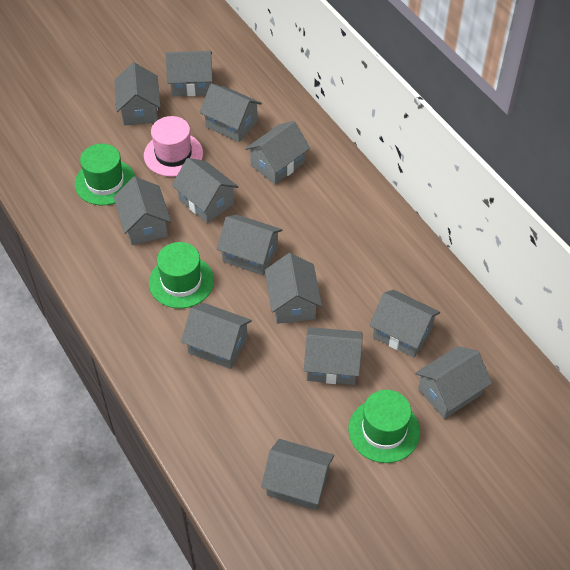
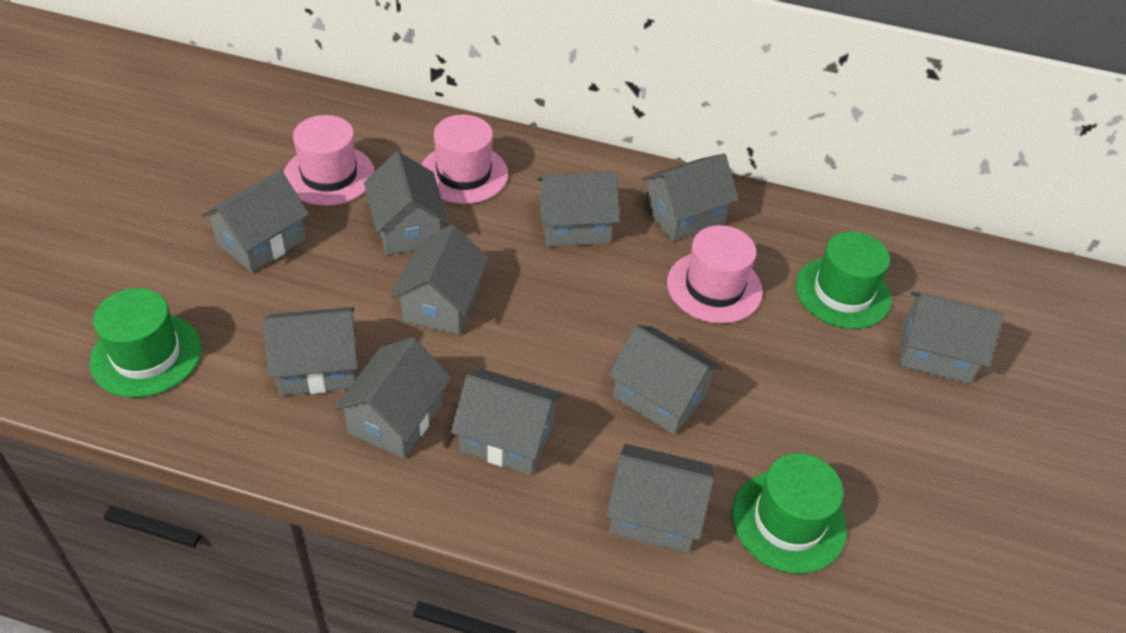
grey house: 13 -> 11
pink hat: 1 -> 3

